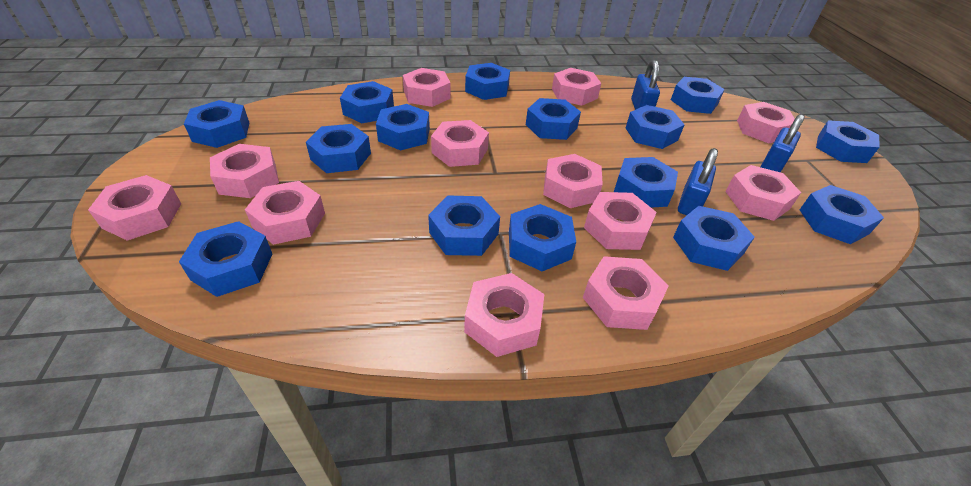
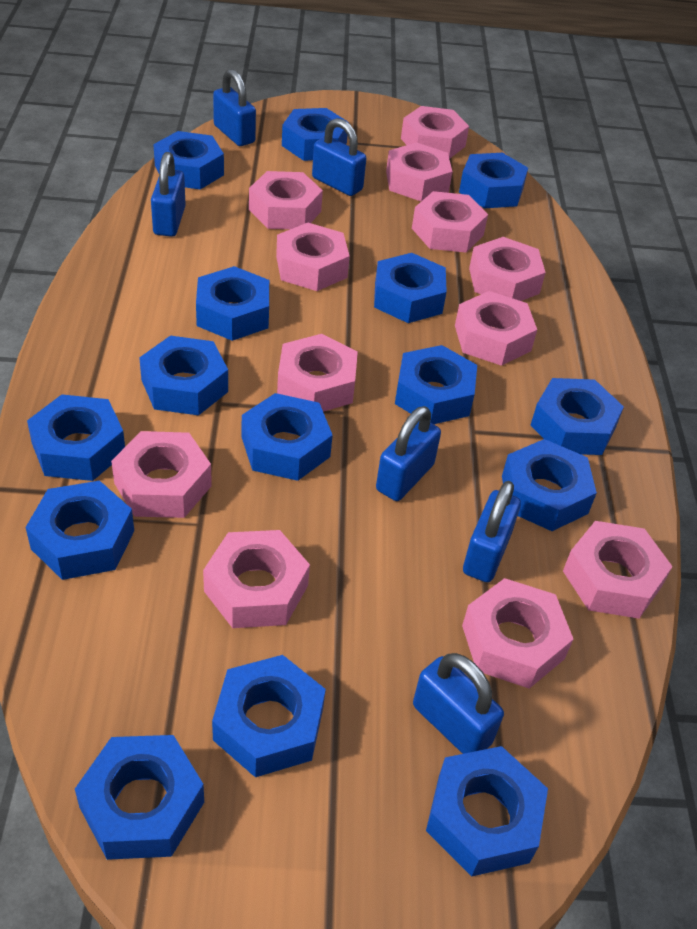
blue padlock: 3 -> 6

